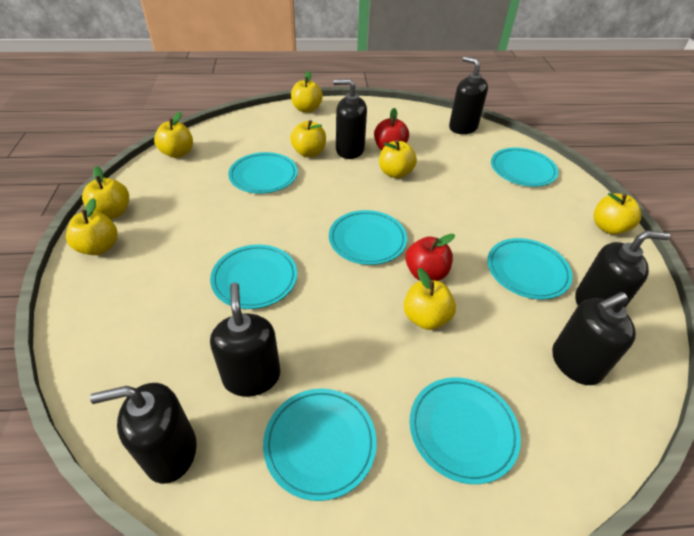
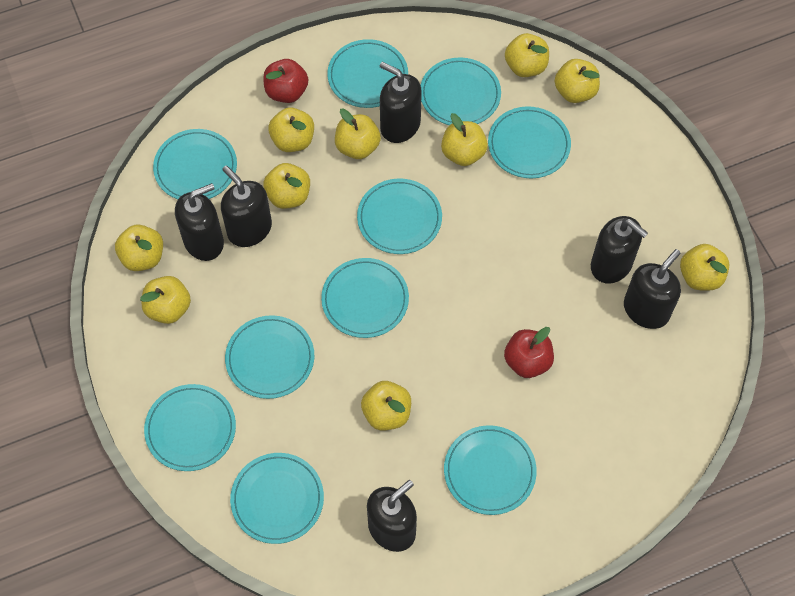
turquoise plate: 7 -> 10
yellow apple: 8 -> 10

